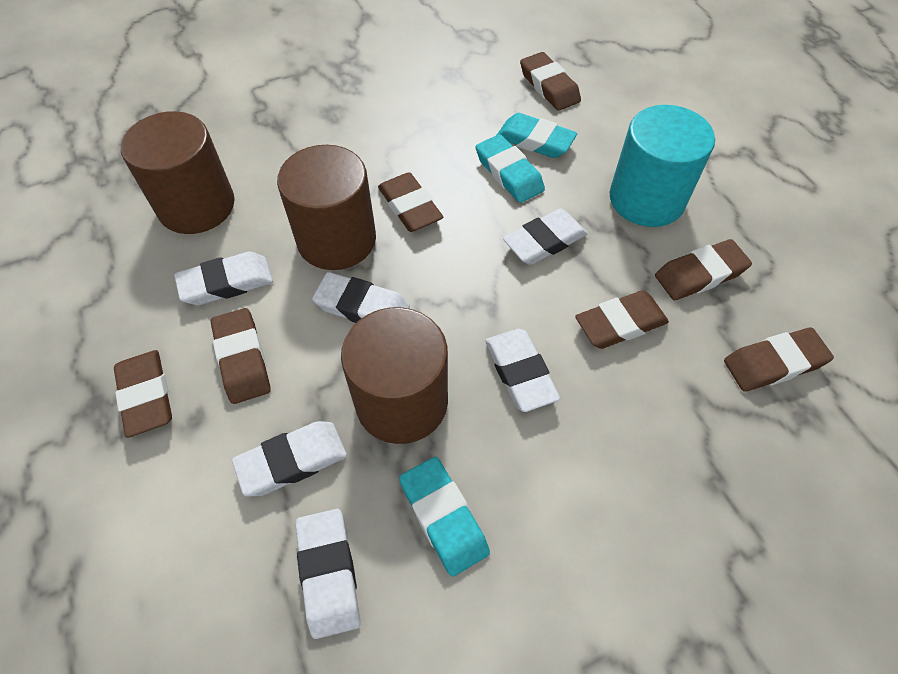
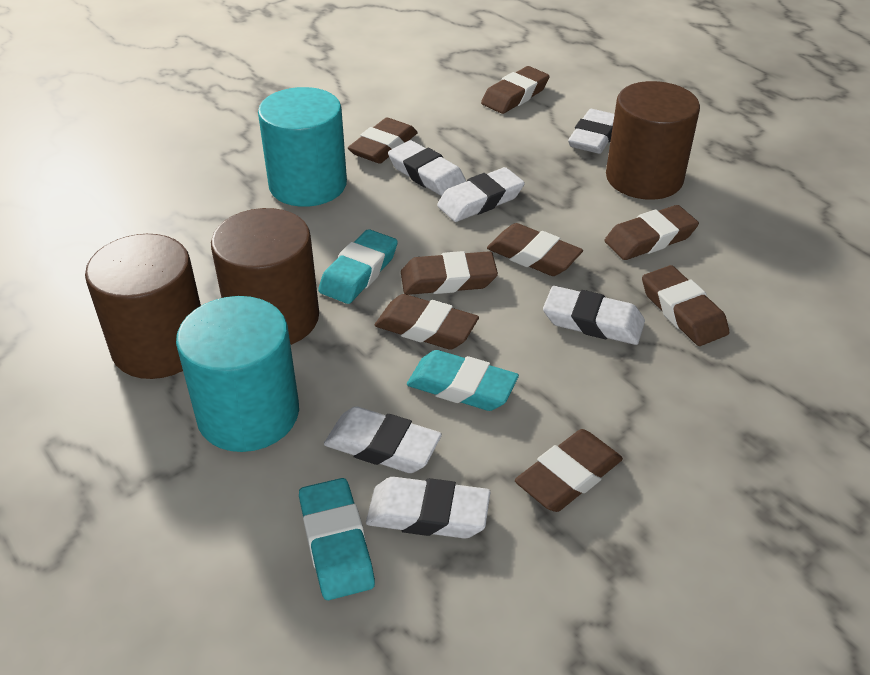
brown eraser: 7 -> 8
turquoise cylinder: 1 -> 2

